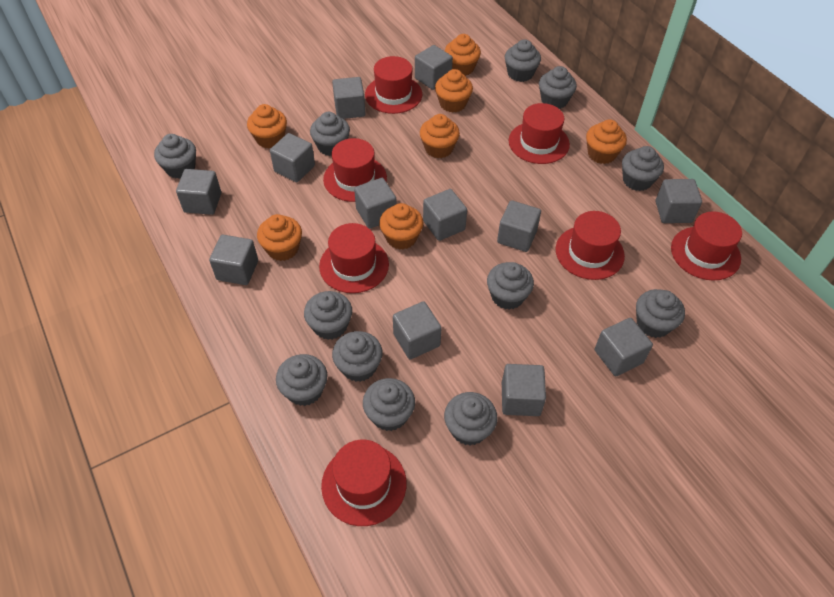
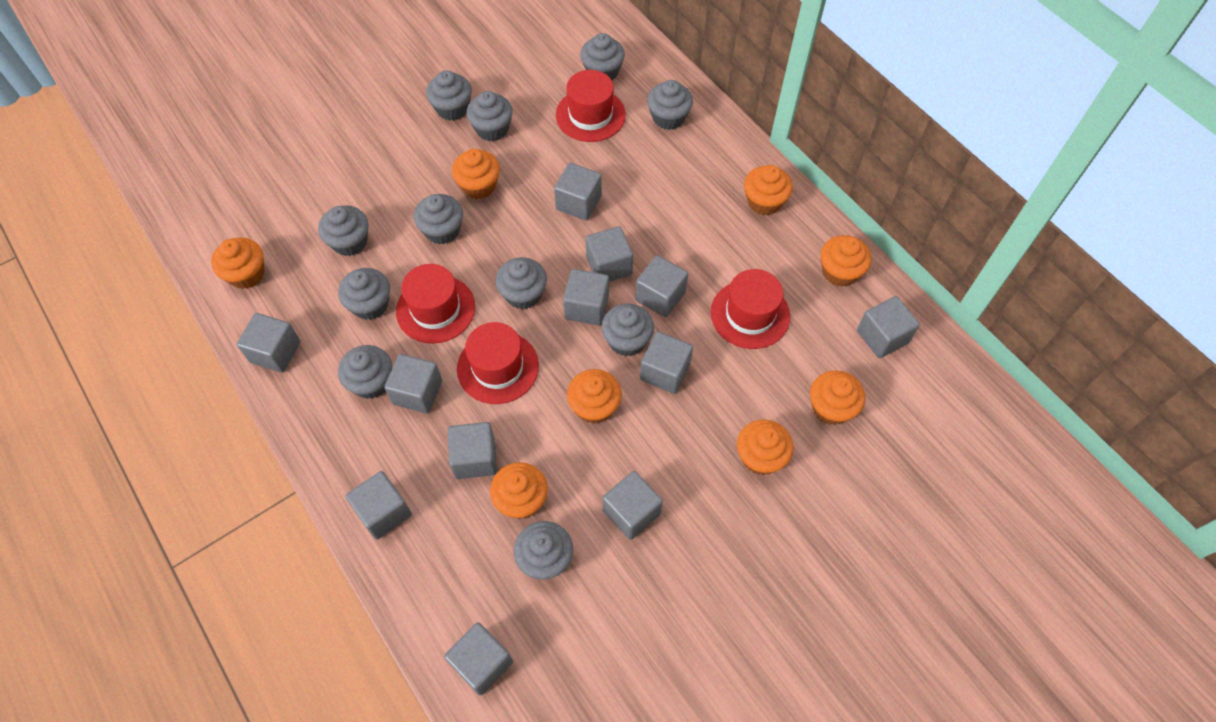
grey cupcake: 12 -> 11
orange cupcake: 7 -> 8
red hat: 7 -> 4

